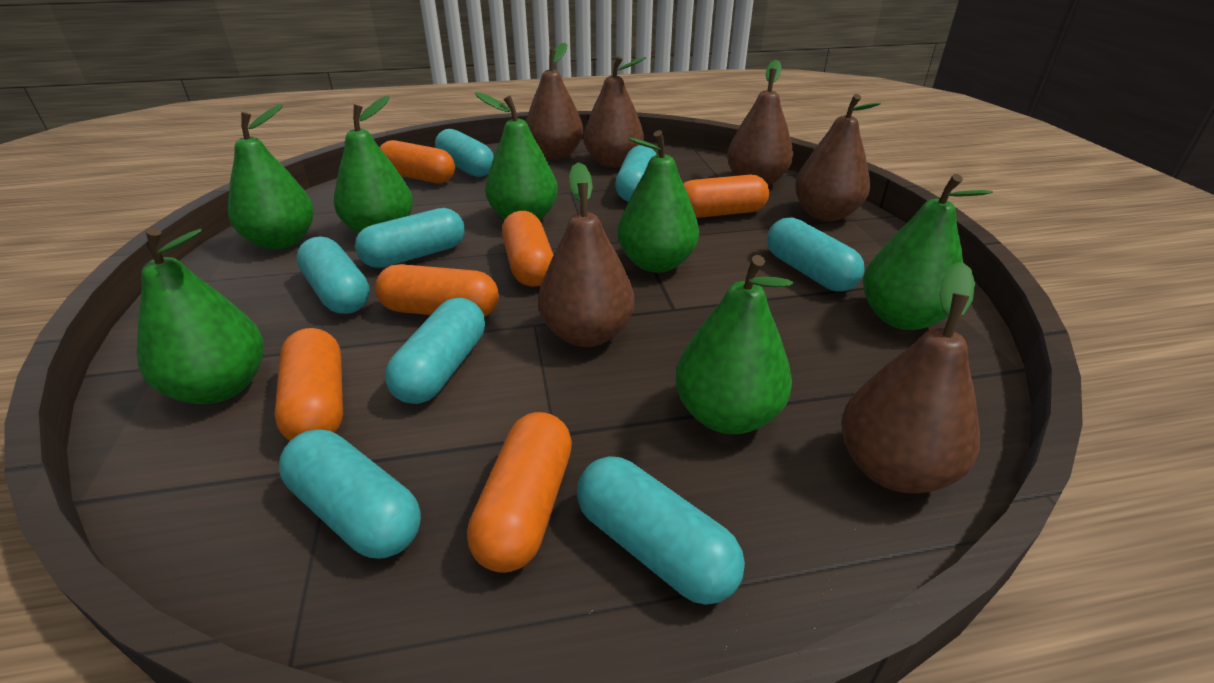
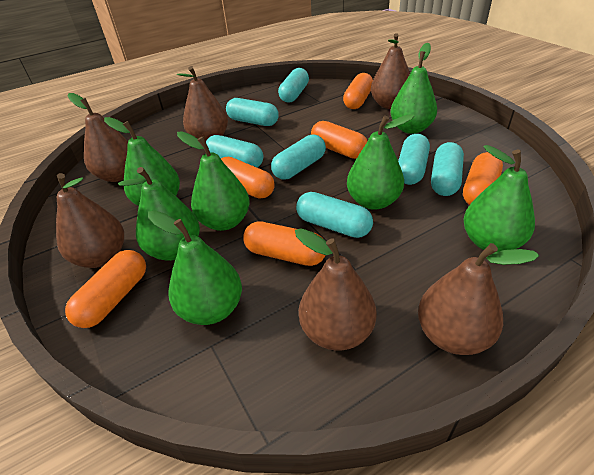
turquoise capsule: 8 -> 7

